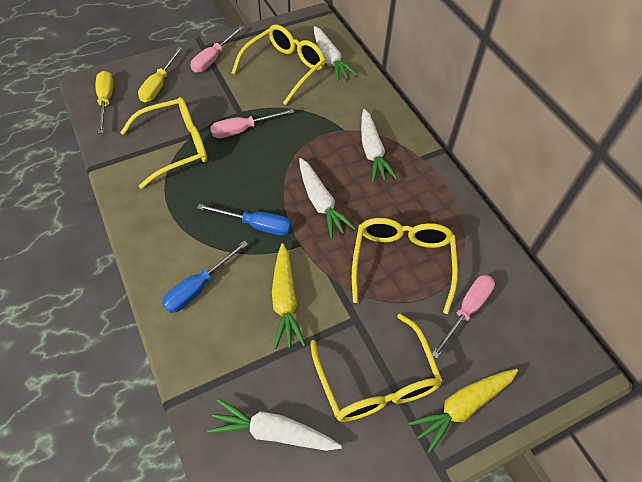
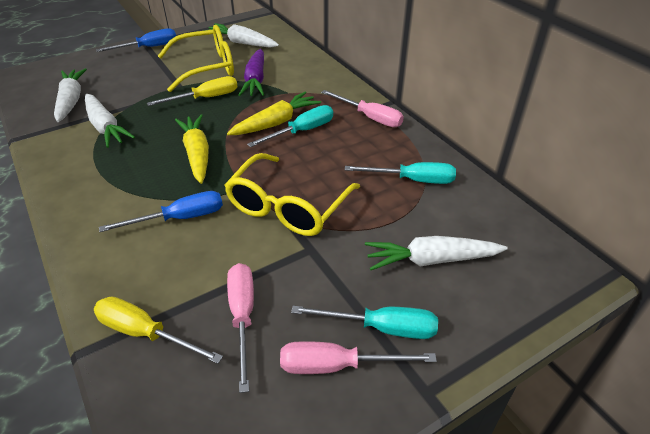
purple carrot: 0 -> 1
turquoise screwdriver: 0 -> 3
yellow glasses: 4 -> 2

